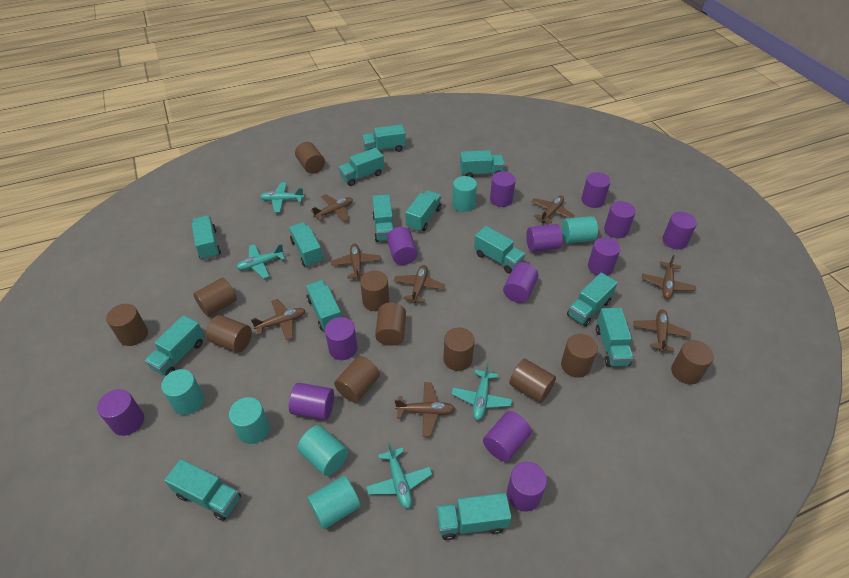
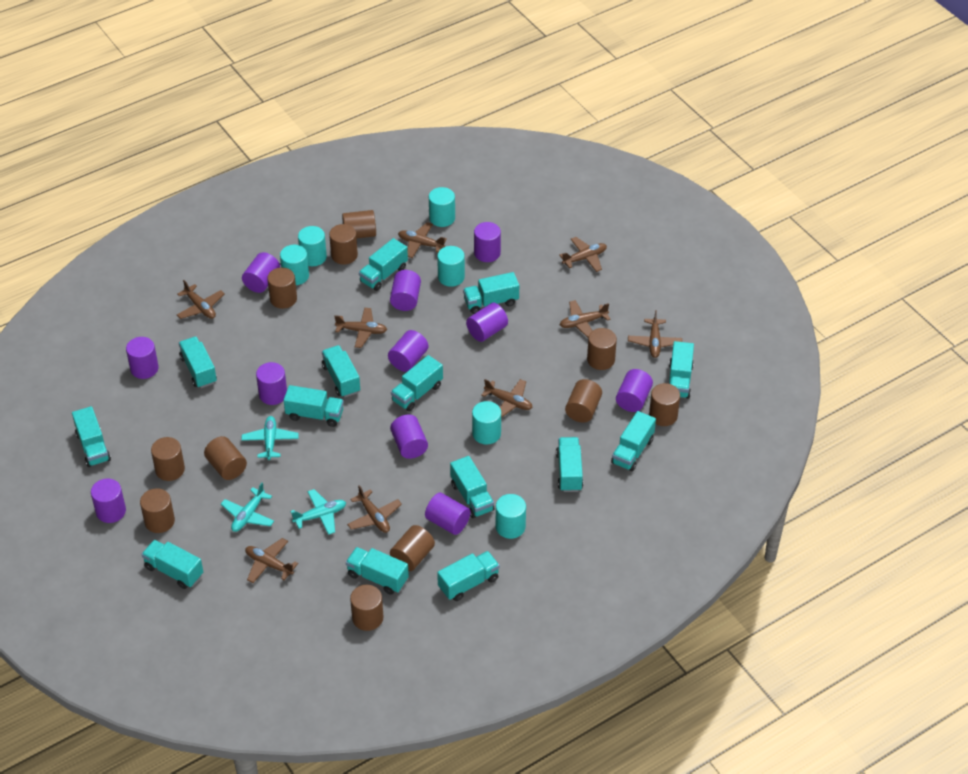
brown plane: 8 -> 9
purple cylinder: 13 -> 11
turquoise plane: 4 -> 3

